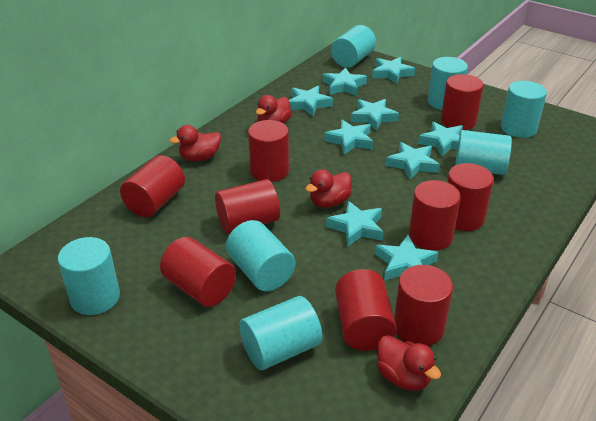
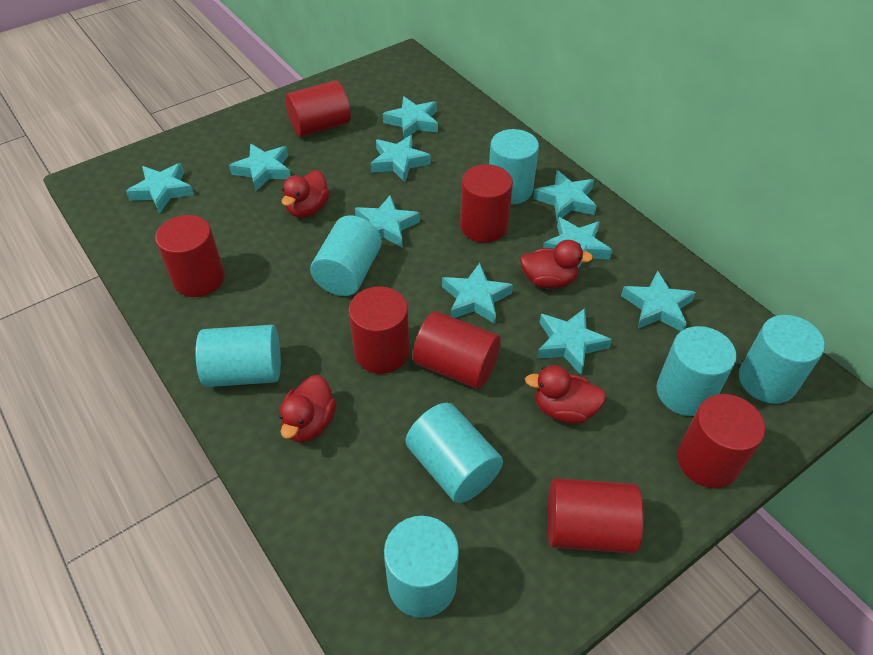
red cylinder: 9 -> 7
turquoise star: 9 -> 10

